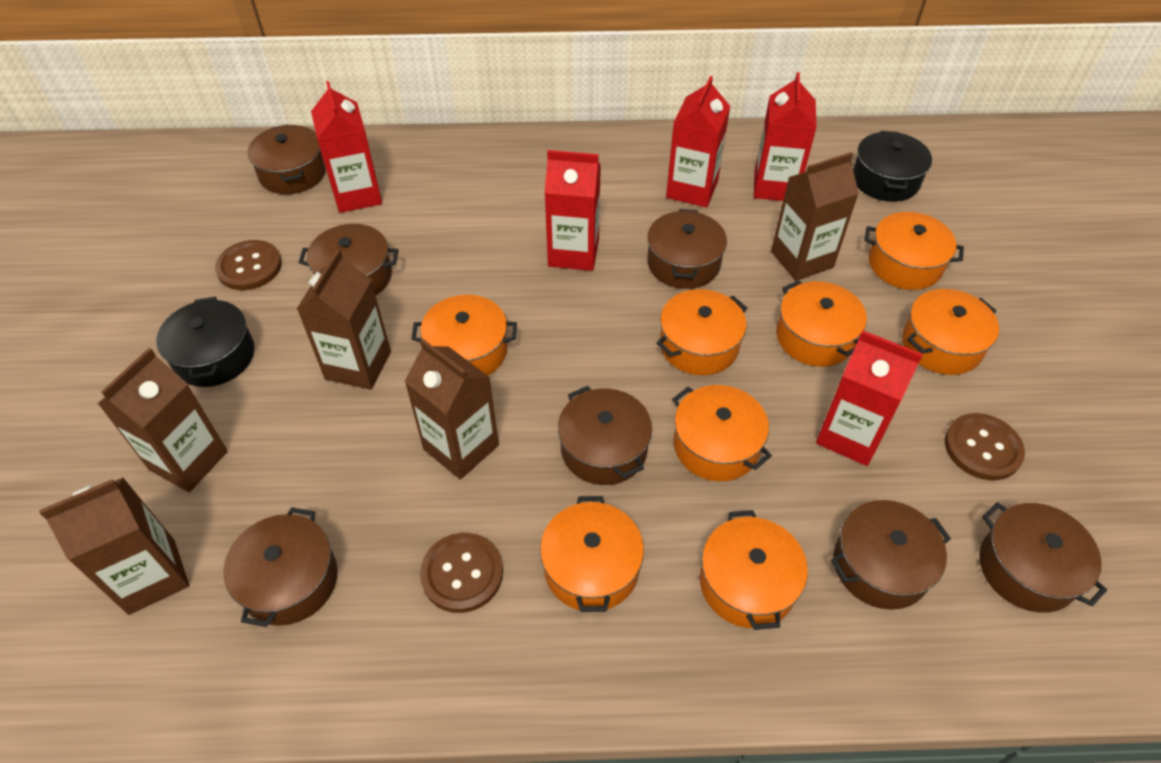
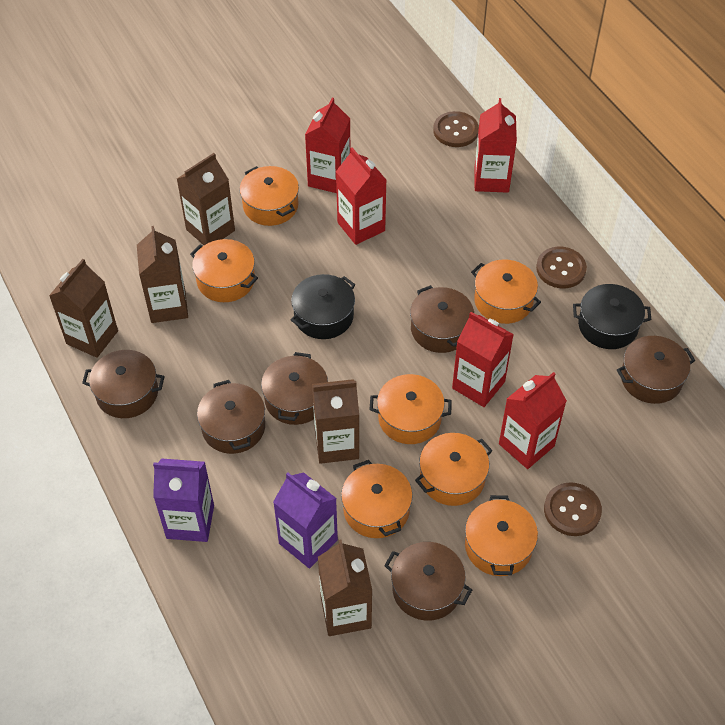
brown pot: 7 -> 6
orange pot: 8 -> 7
purple carton: 0 -> 2

